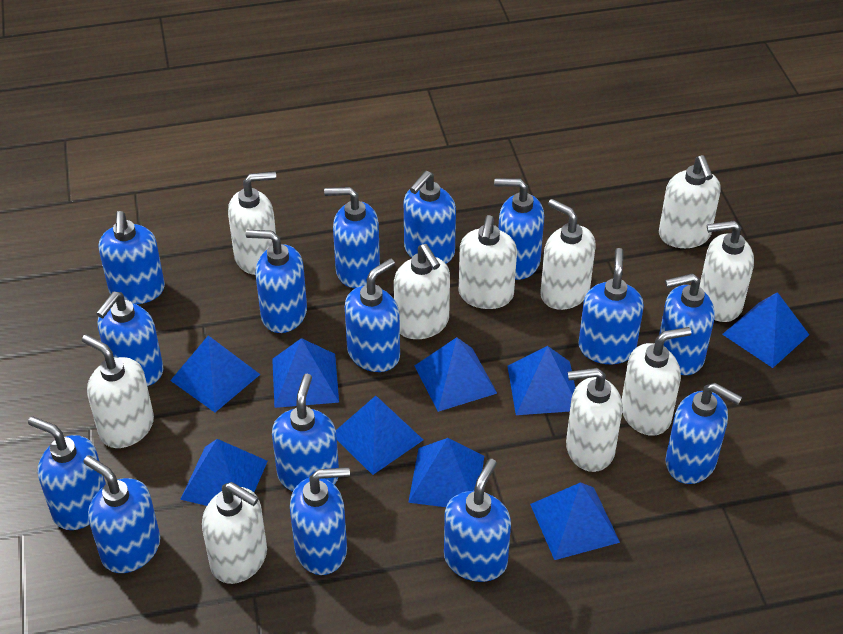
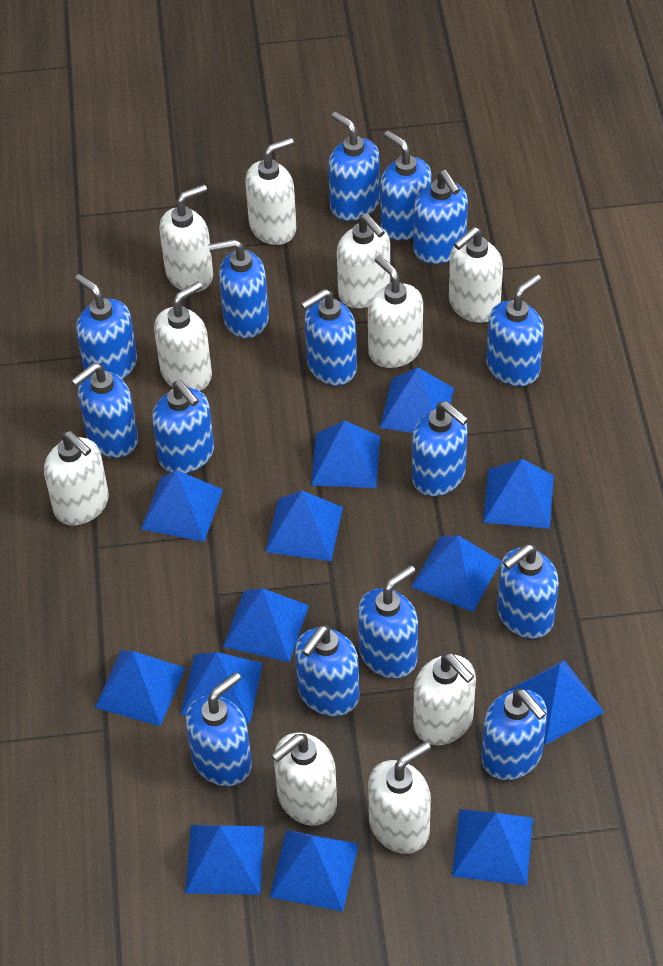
blue pyramid: 9 -> 13

